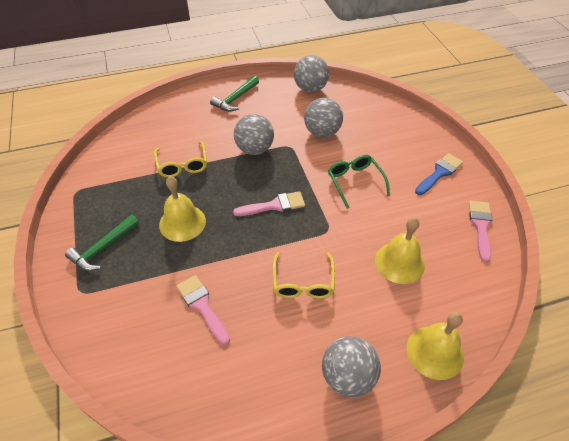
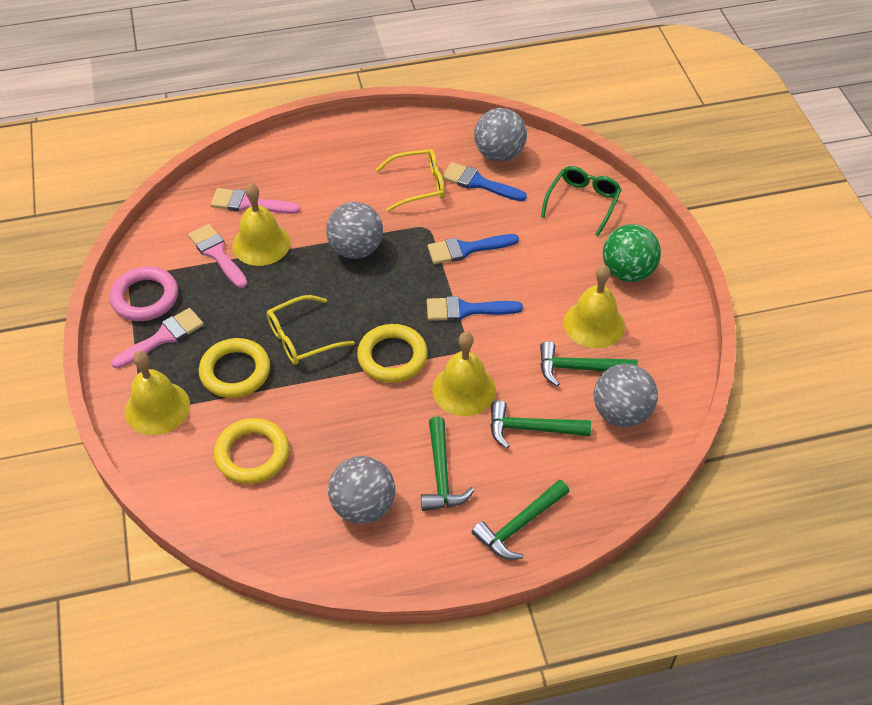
blue brush: 1 -> 3
green ball: 0 -> 1
green hammer: 2 -> 4
pink ring: 0 -> 1
yellow bell: 3 -> 4
yellow ring: 0 -> 3

